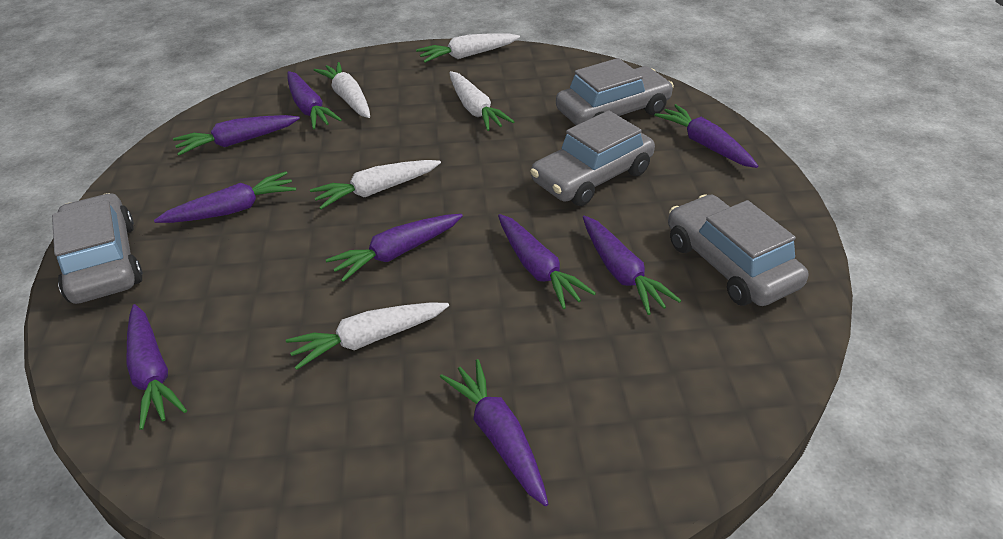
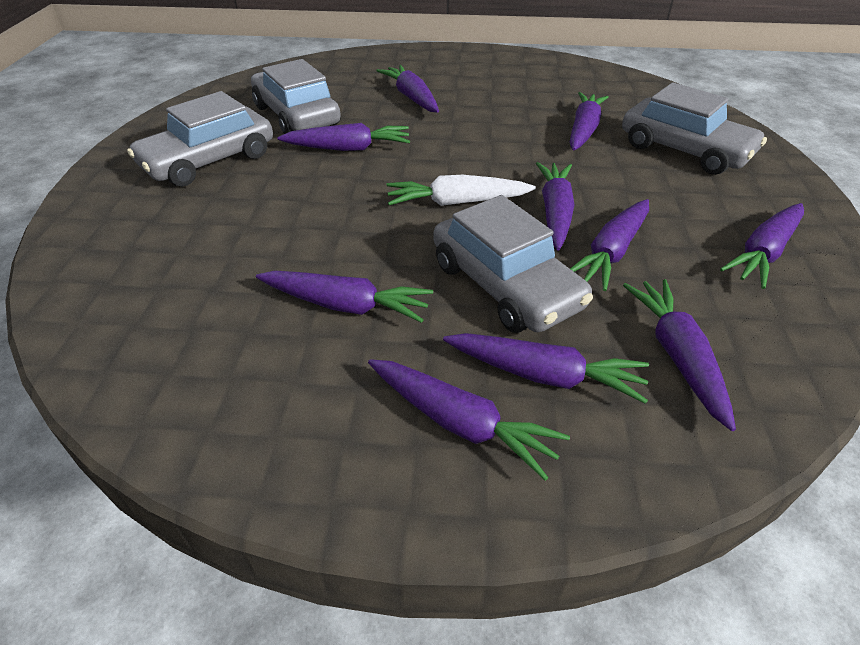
purple carrot: 9 -> 10
white carrot: 5 -> 1

